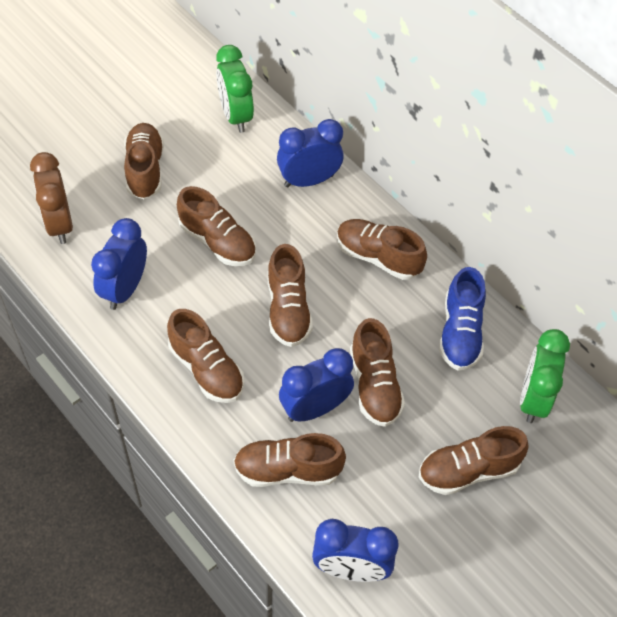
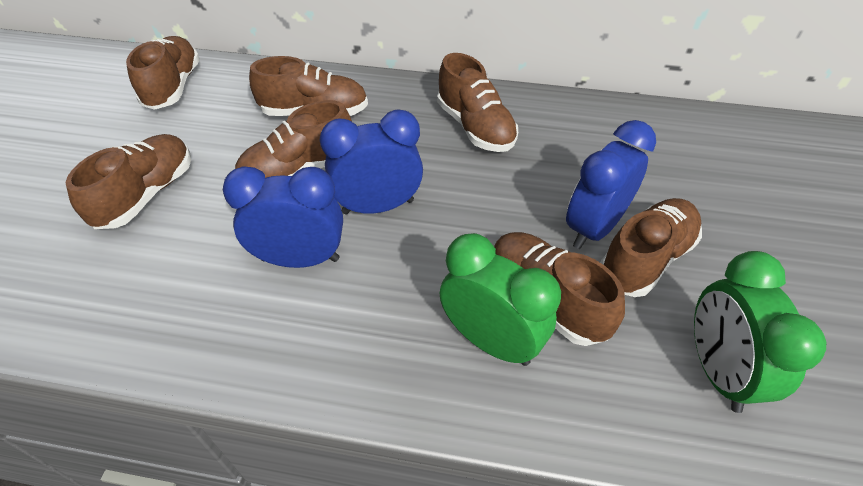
blue clock: 4 -> 3
blue shoe: 1 -> 0
brown clock: 1 -> 0
brown shoe: 8 -> 7

